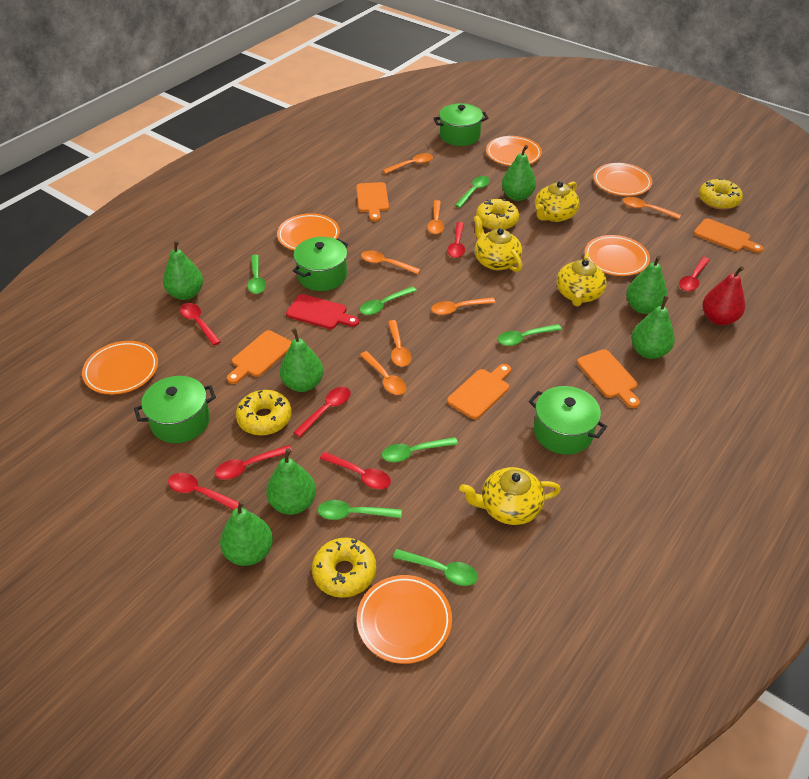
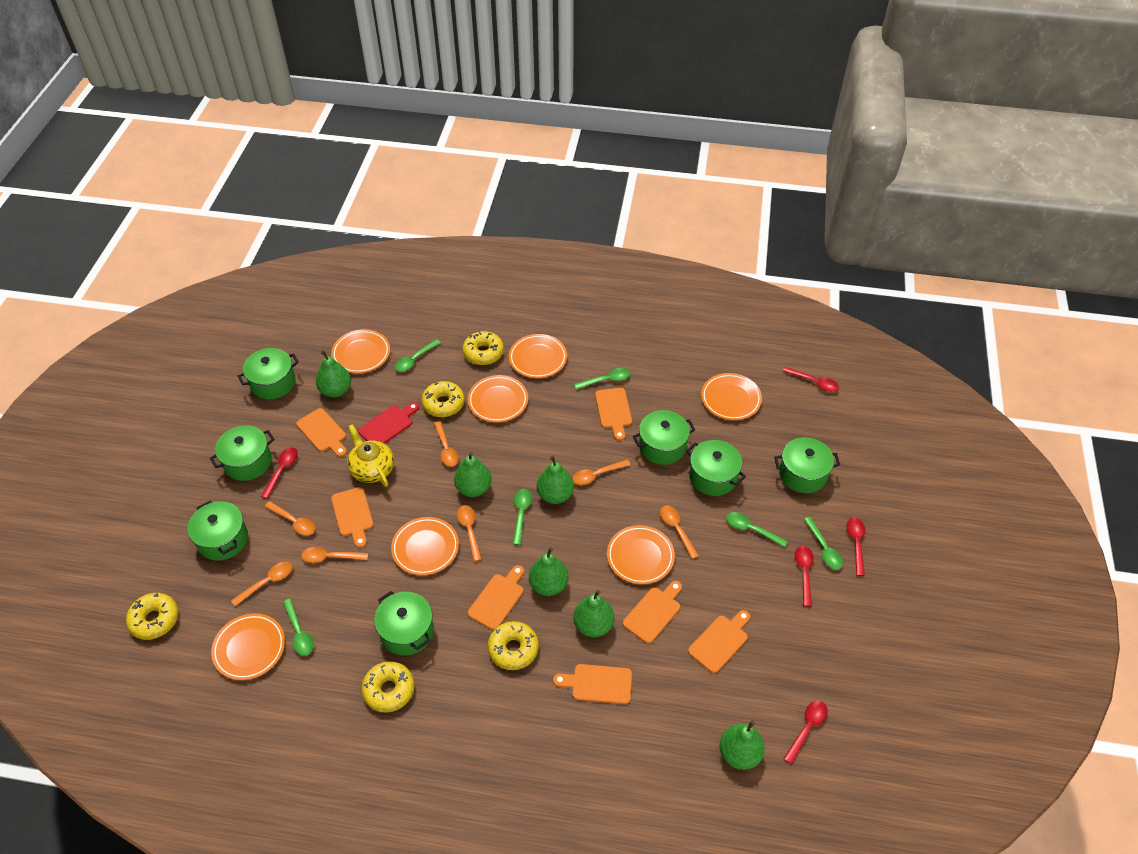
green pear: 7 -> 6
green pot: 4 -> 7
green spoon: 7 -> 6
orange cutting board: 5 -> 7
orange plate: 6 -> 7
red pear: 1 -> 0
red spoon: 7 -> 5
yellow donut: 4 -> 5
yellow teapot: 4 -> 1

